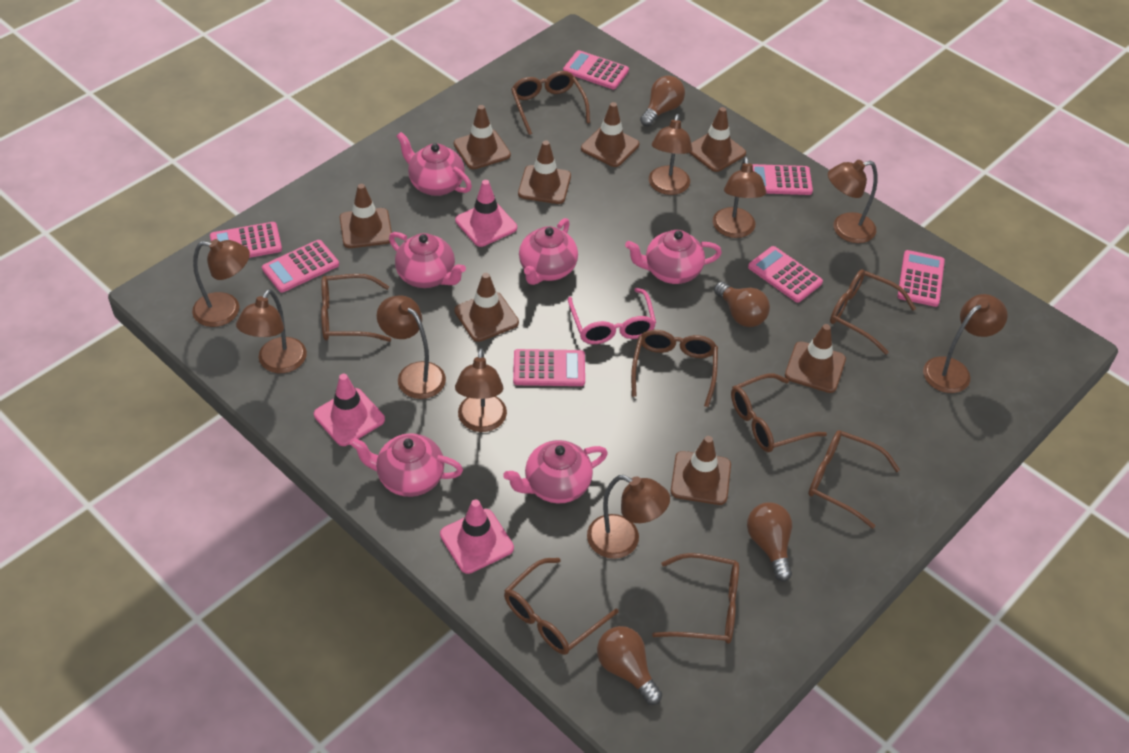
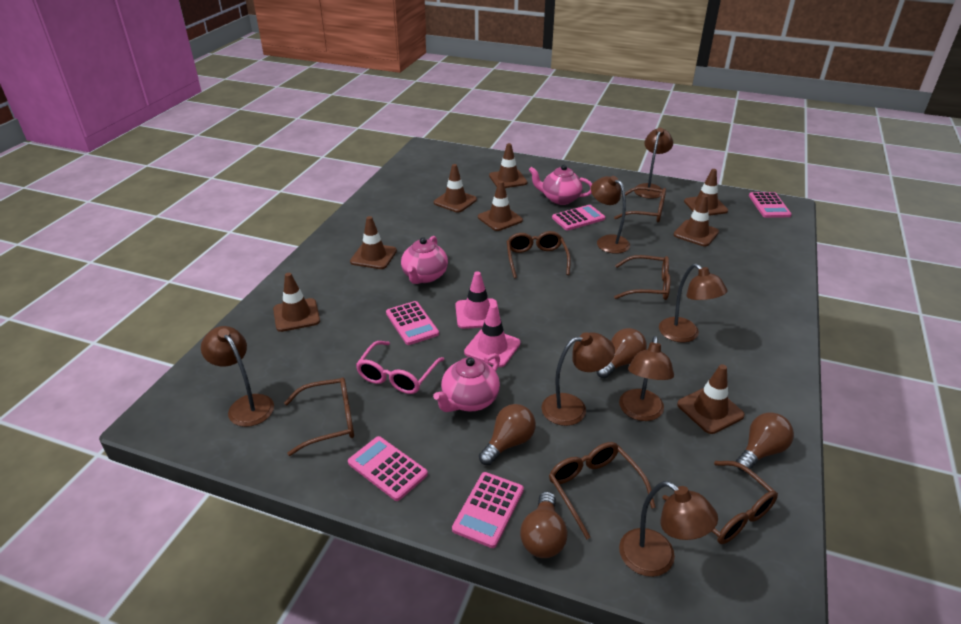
brown glasses: 8 -> 6
brown lamp: 9 -> 7
pink calculator: 7 -> 5
pink teapot: 6 -> 3
pink traffic cone: 3 -> 2

